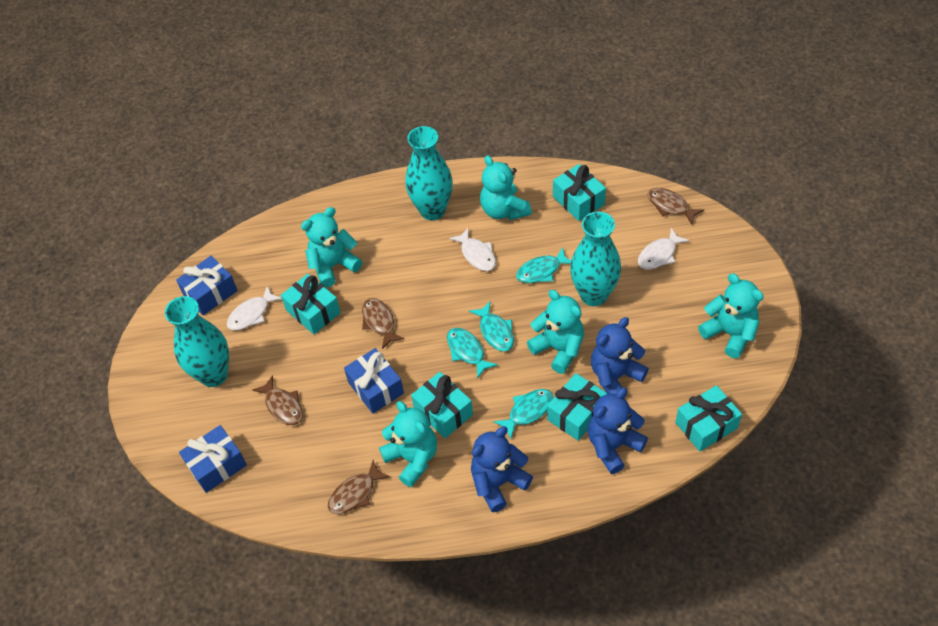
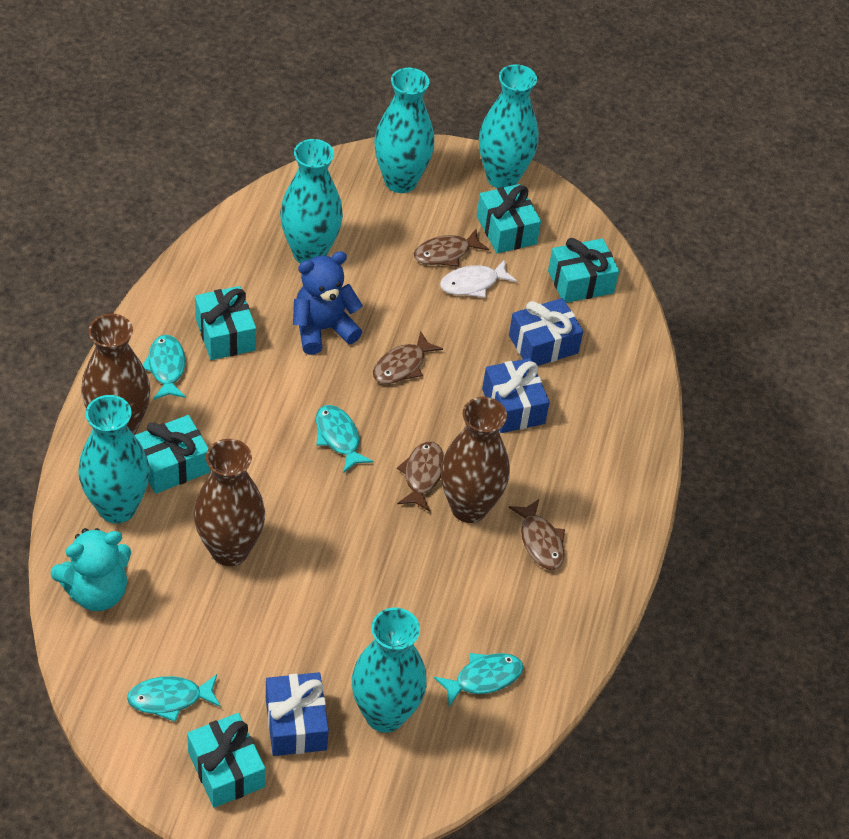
blue teddy bear: 3 -> 1
brown vase: 0 -> 3
turquoise teddy bear: 5 -> 1
turquoise vase: 3 -> 5
white fish: 3 -> 1

